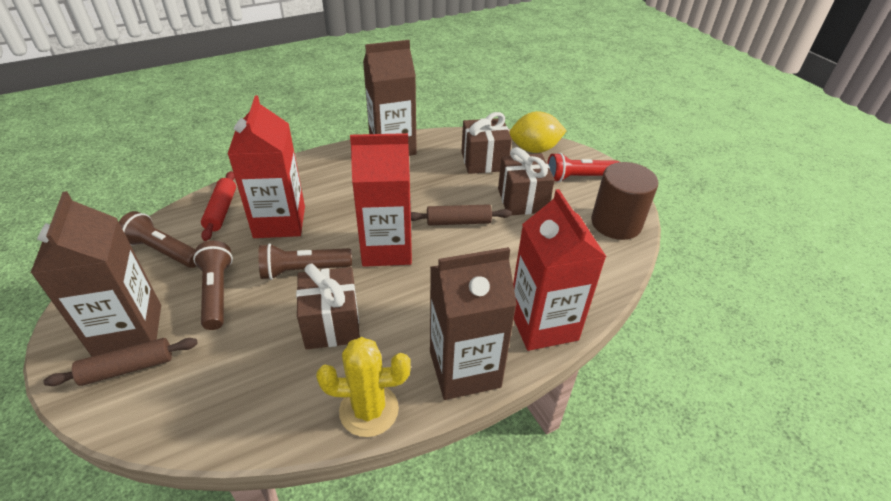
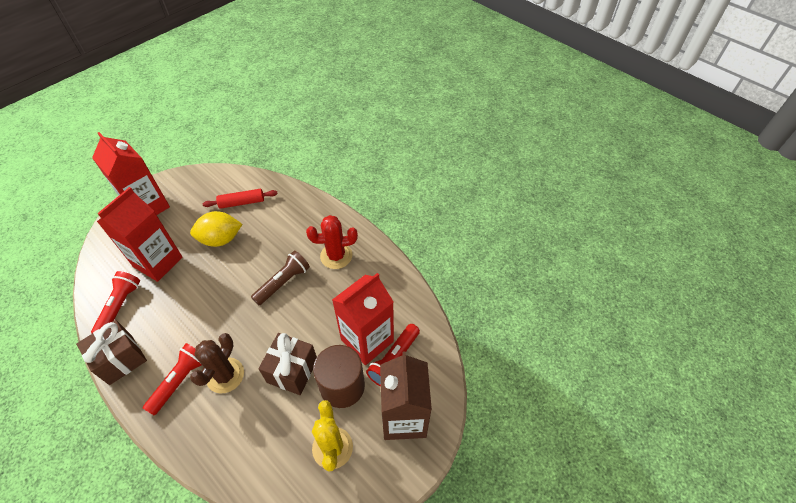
brown cactus: 0 -> 1
brown carton: 3 -> 1
brown flashlight: 3 -> 1
brown gift: 3 -> 2
brown rolling pin: 2 -> 0
red cactus: 0 -> 1
red flashlight: 1 -> 3

